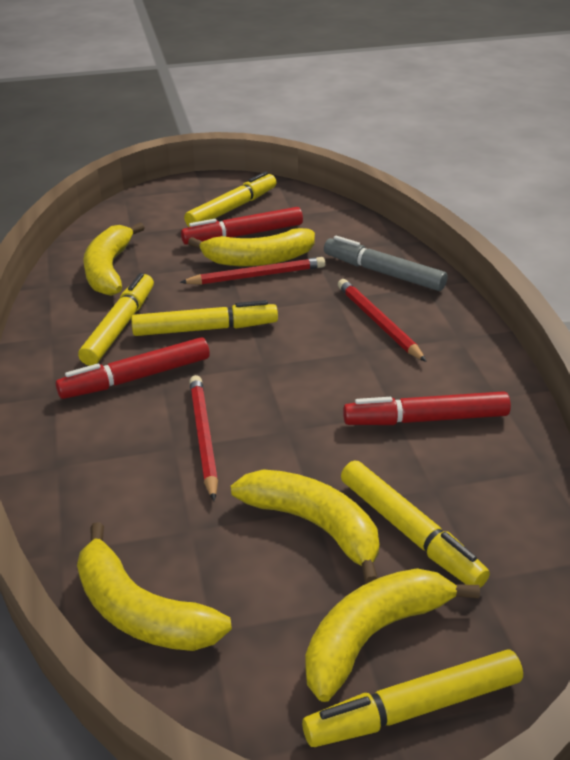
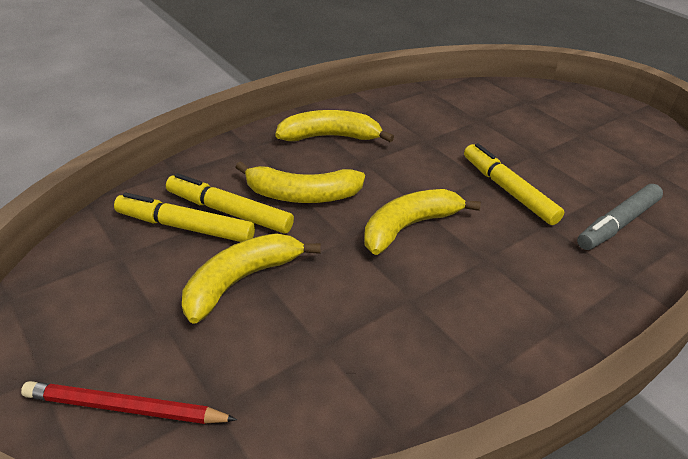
red marker: 3 -> 0
red pencil: 3 -> 1
yellow banana: 5 -> 4
yellow marker: 5 -> 3

